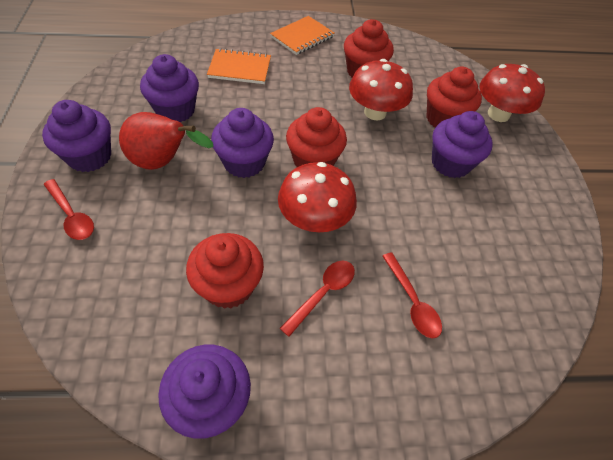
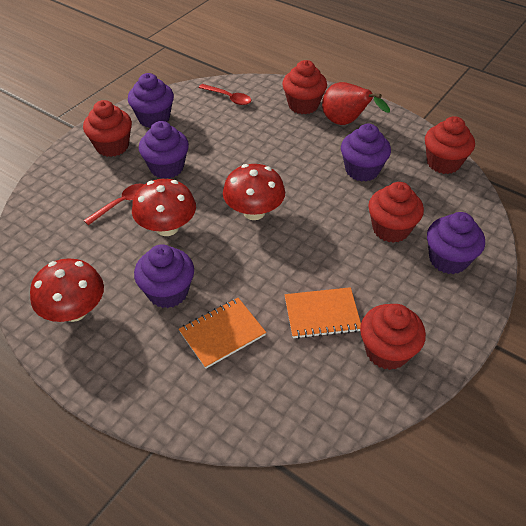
red cupcake: 4 -> 5
red spoon: 3 -> 2

